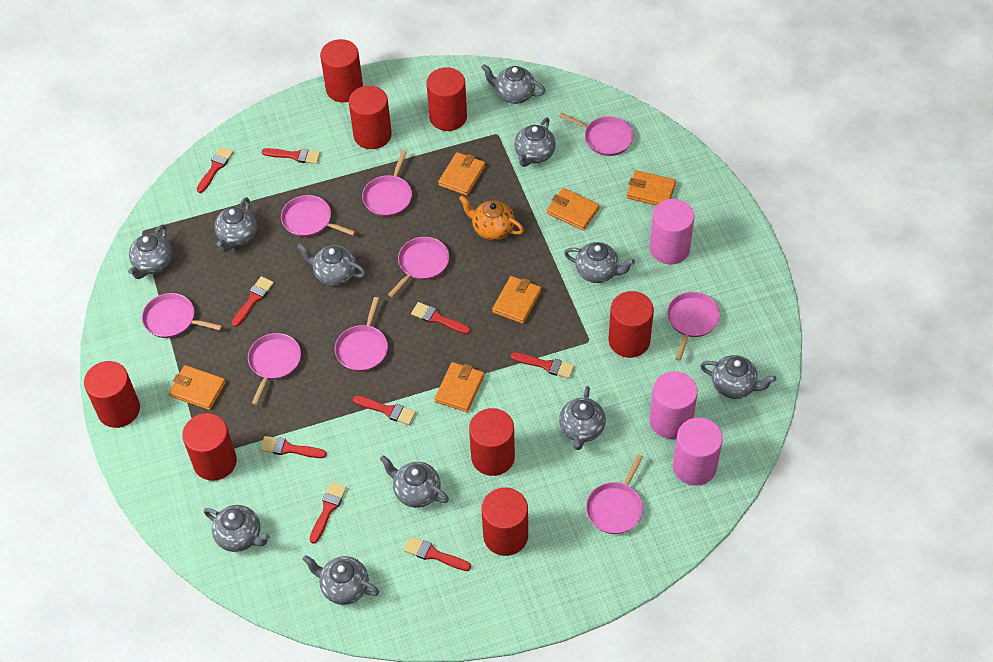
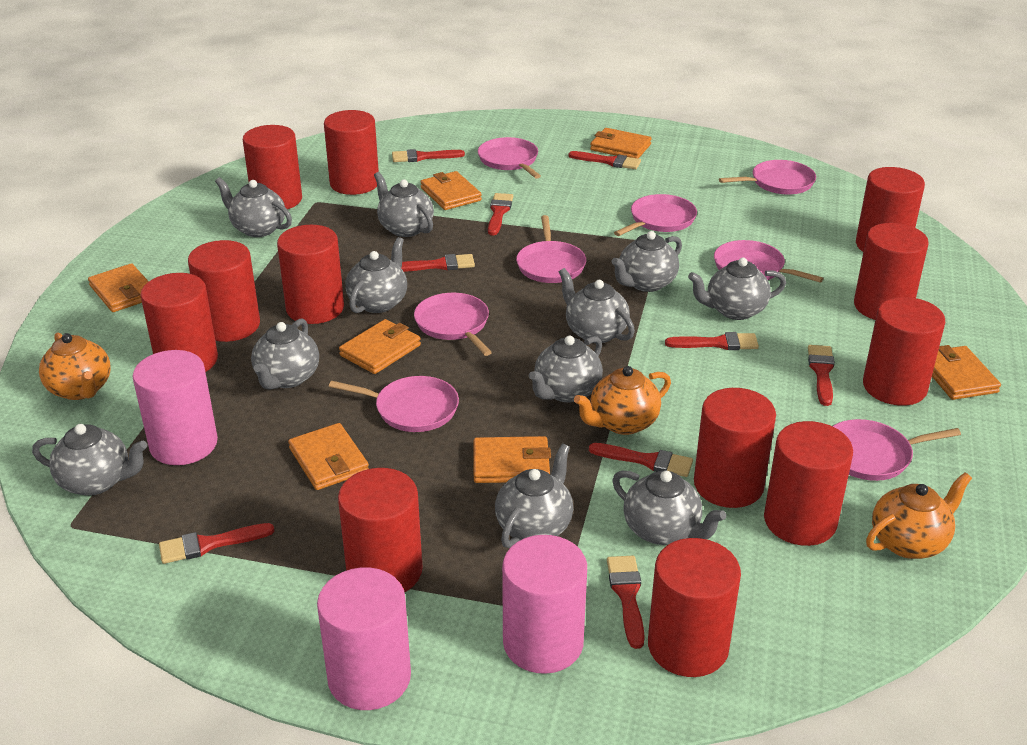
orange teapot: 1 -> 3
orange wallet: 6 -> 7
pink pan: 9 -> 8
red cylinder: 8 -> 12

